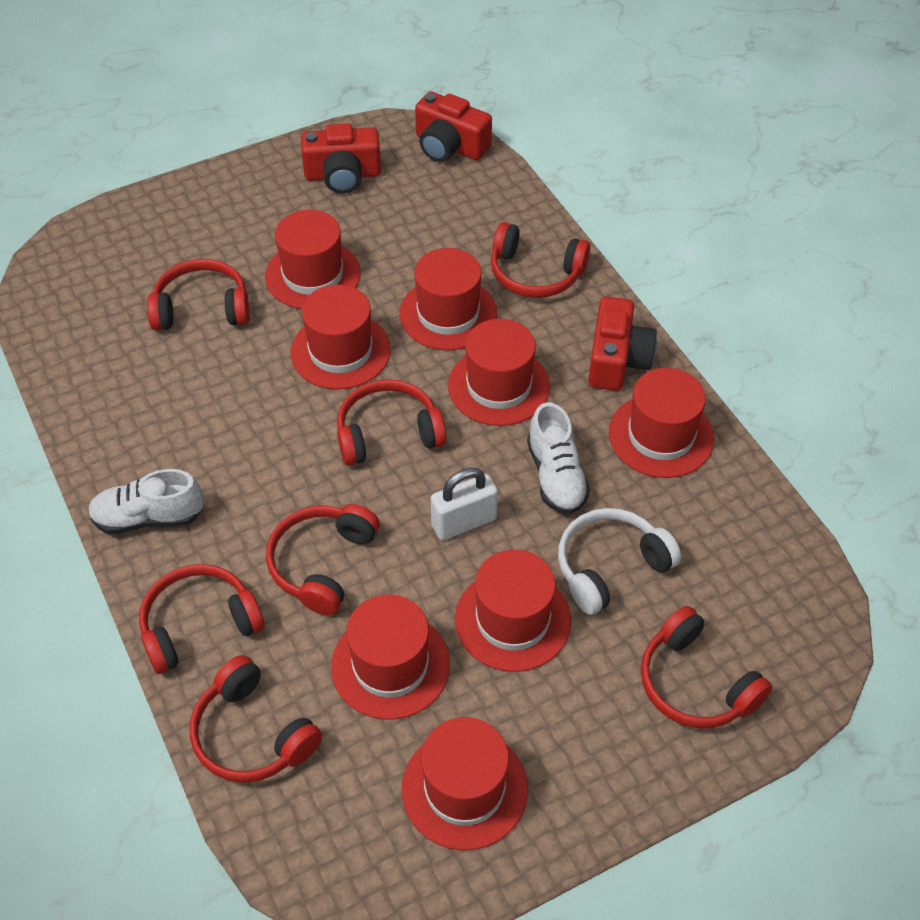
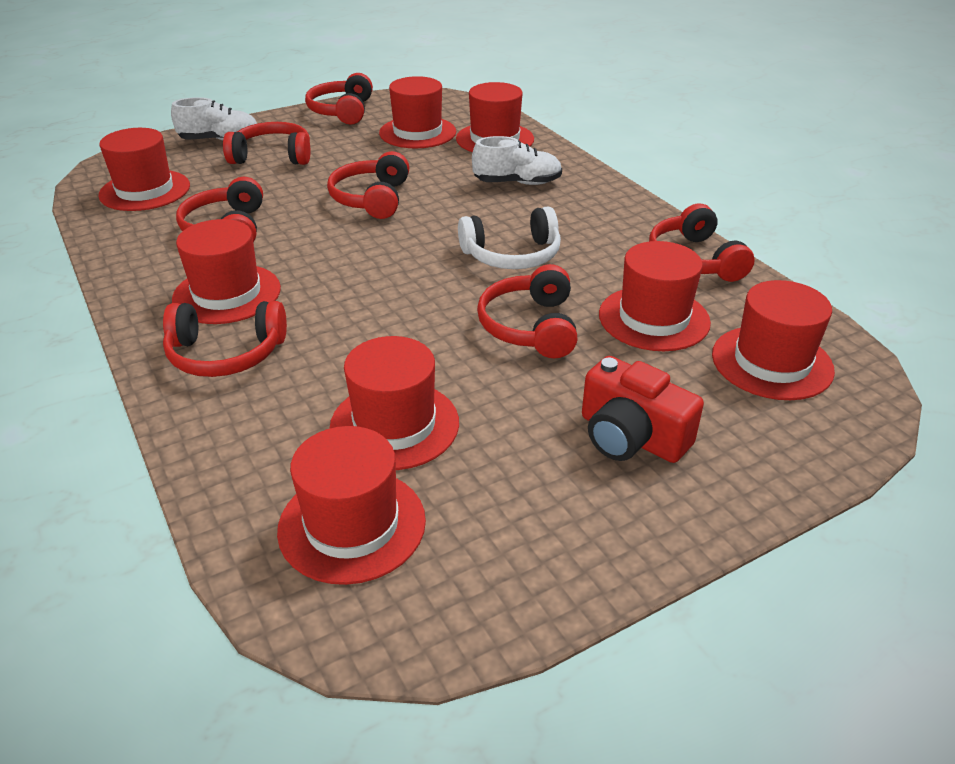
red camera: 3 -> 1
white padlock: 1 -> 0

